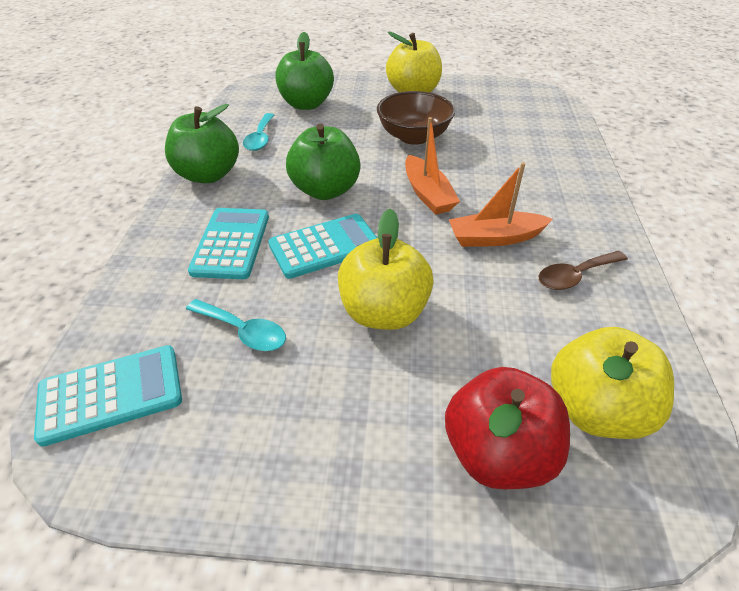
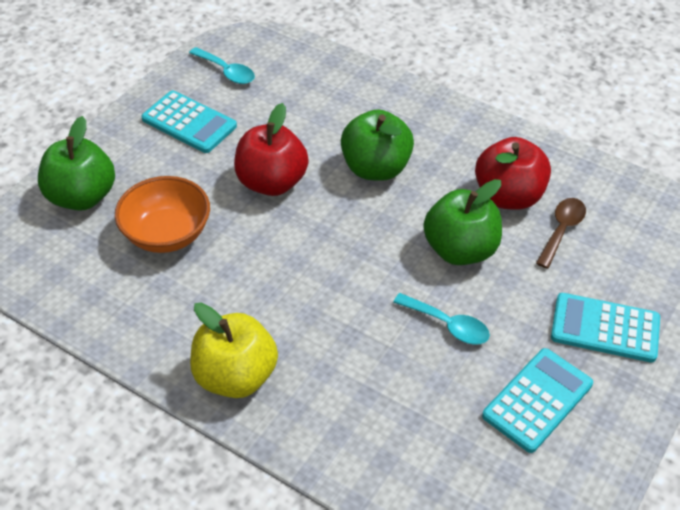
brown bowl: 1 -> 0
orange boat: 2 -> 0
orange bowl: 0 -> 1
red apple: 1 -> 2
yellow apple: 3 -> 1

